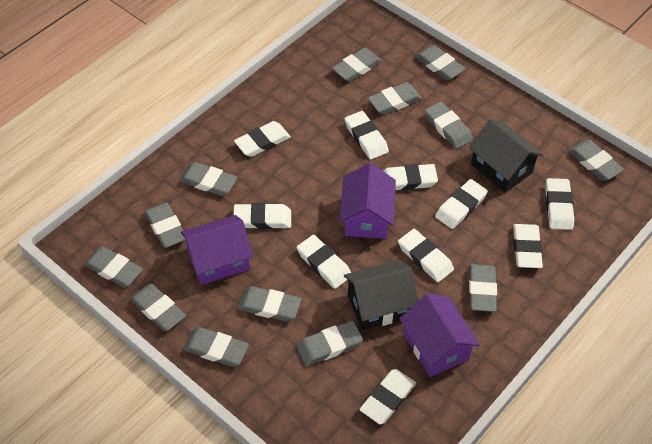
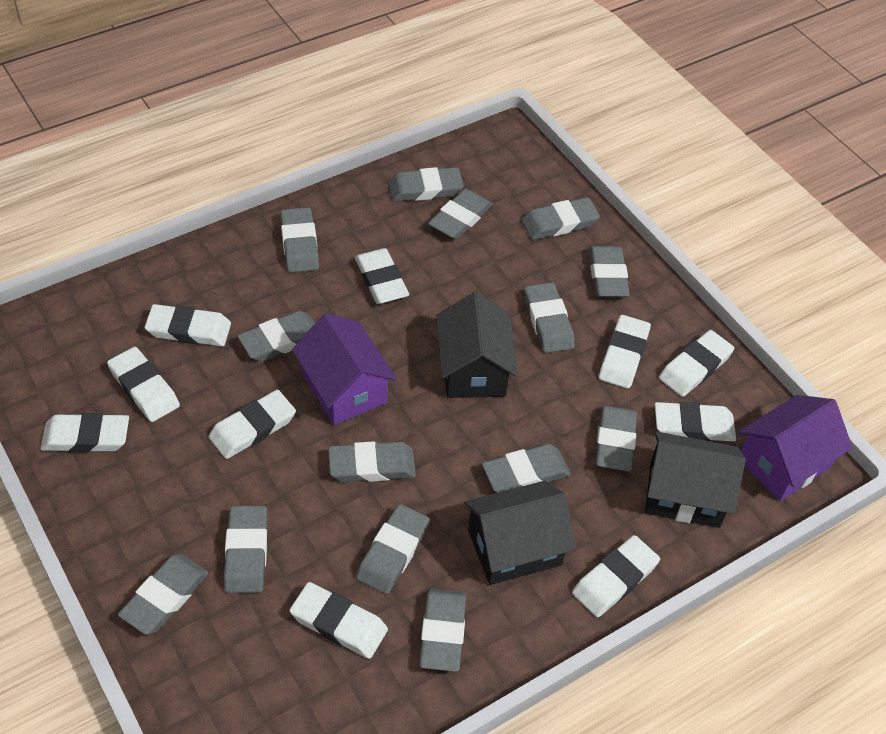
black house: 2 -> 3
grey eraser: 13 -> 14
purple house: 3 -> 2

